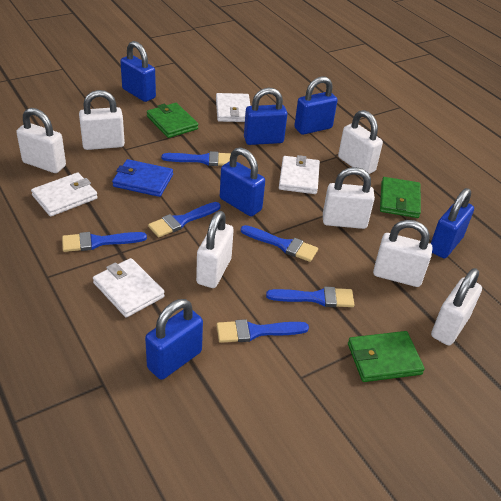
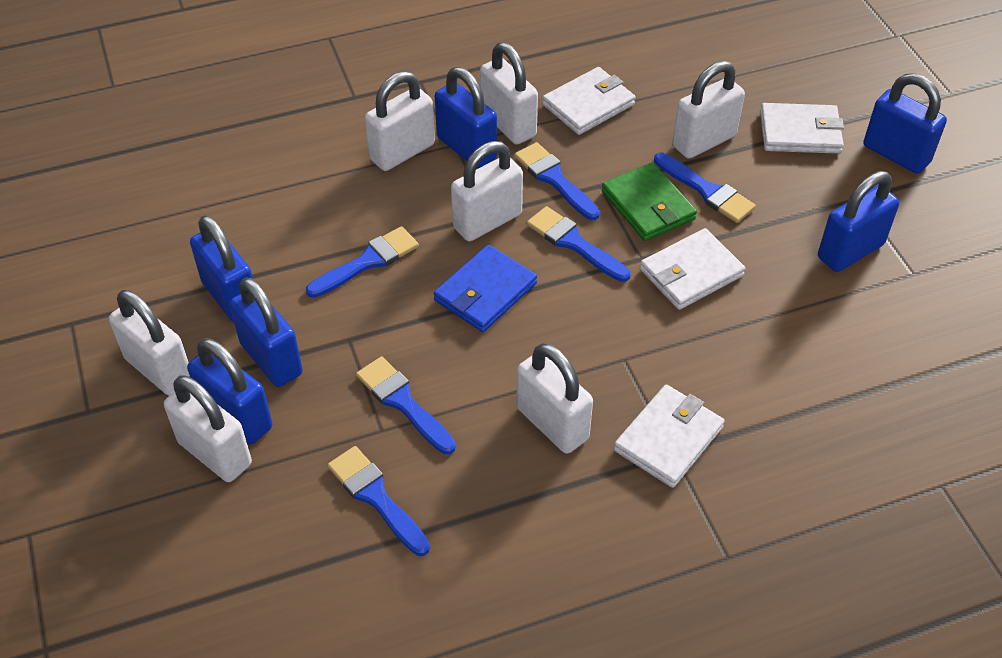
green wallet: 3 -> 1

